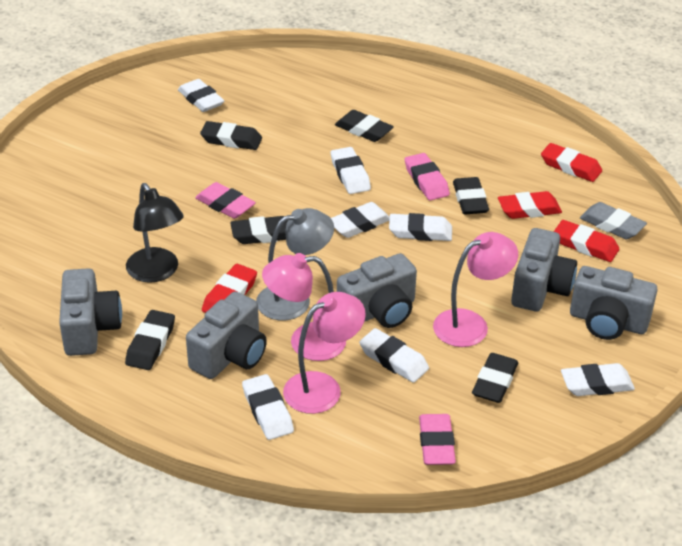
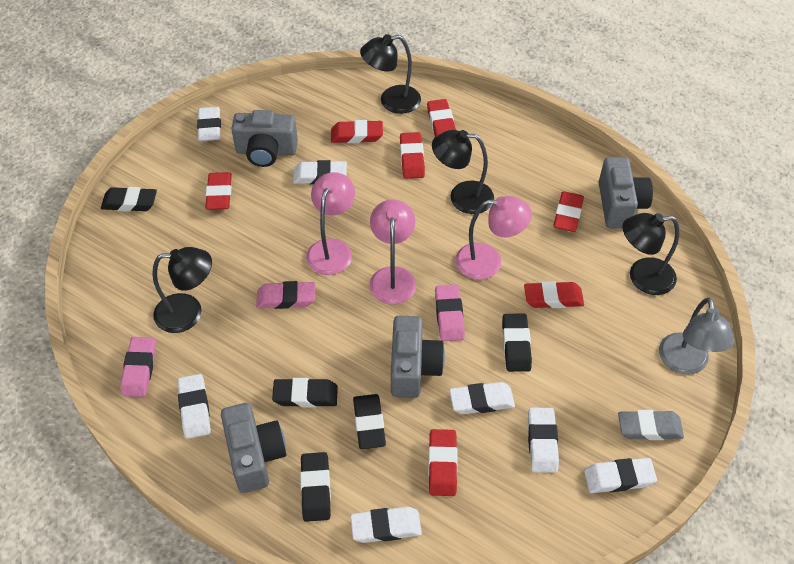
black eraser: 6 -> 5
black lamp: 1 -> 4
grey camera: 5 -> 4
red eraser: 4 -> 7

